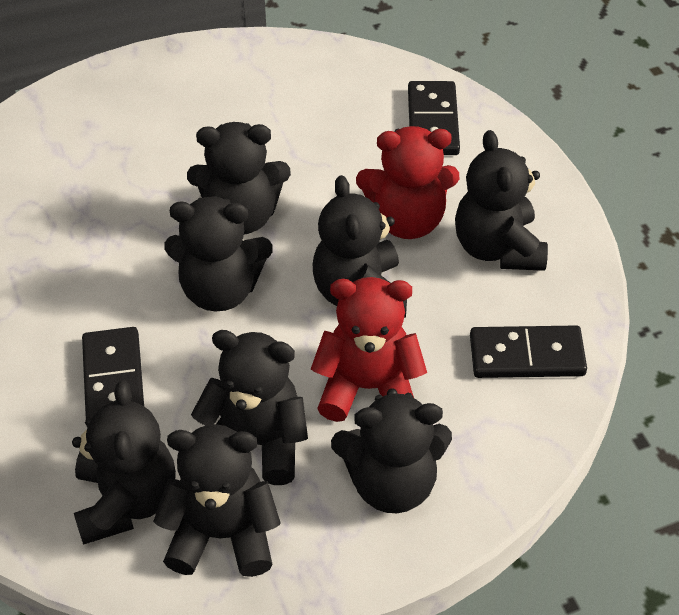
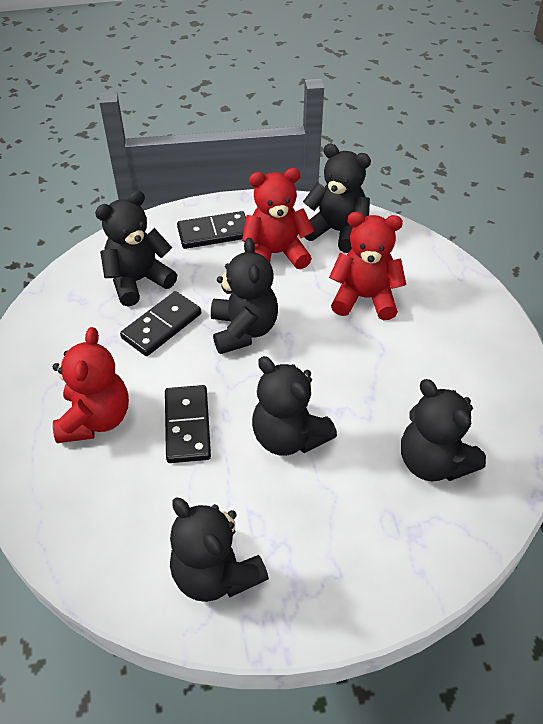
black teddy bear: 8 -> 6
red teddy bear: 2 -> 3

